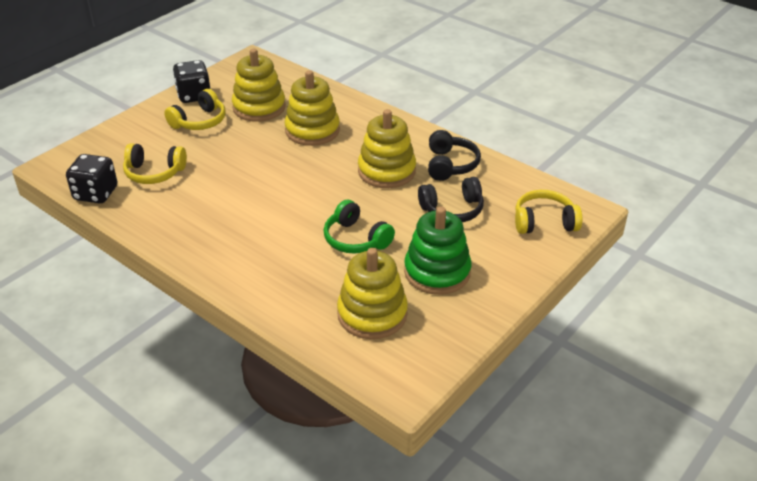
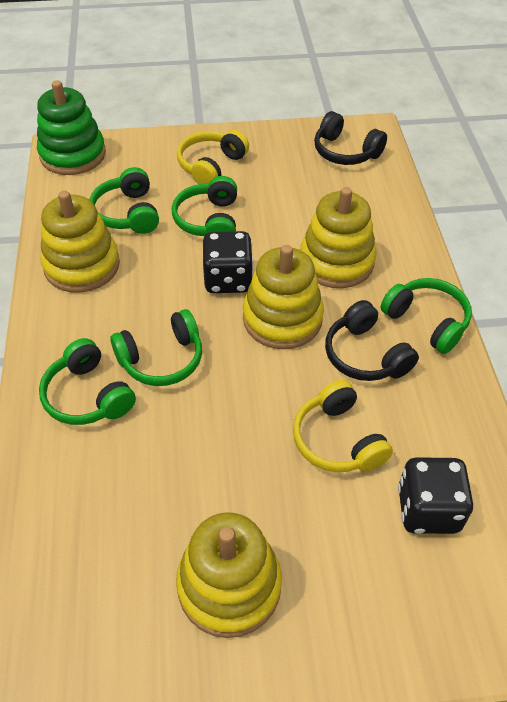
green headphones: 1 -> 5
yellow headphones: 3 -> 2

